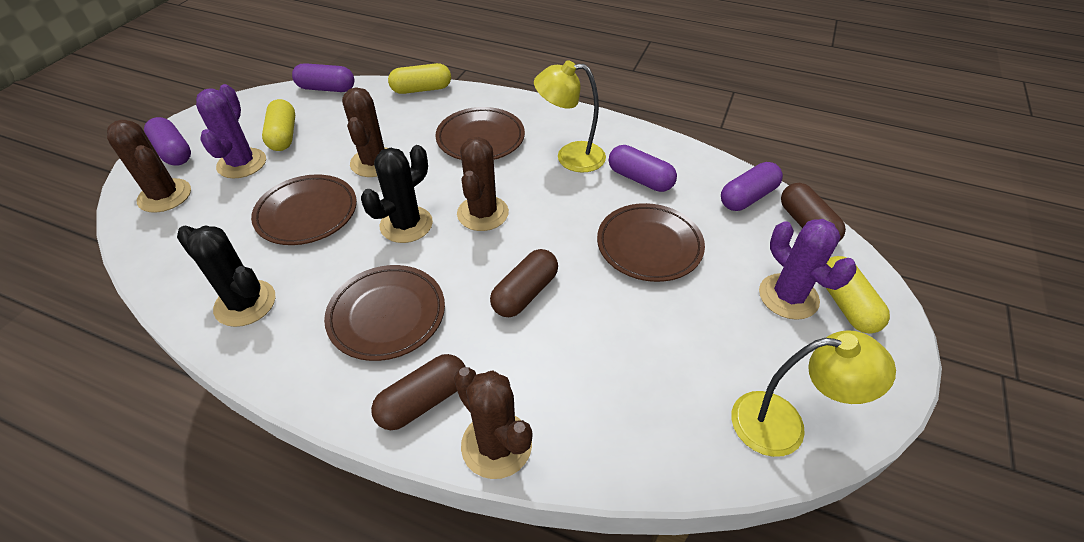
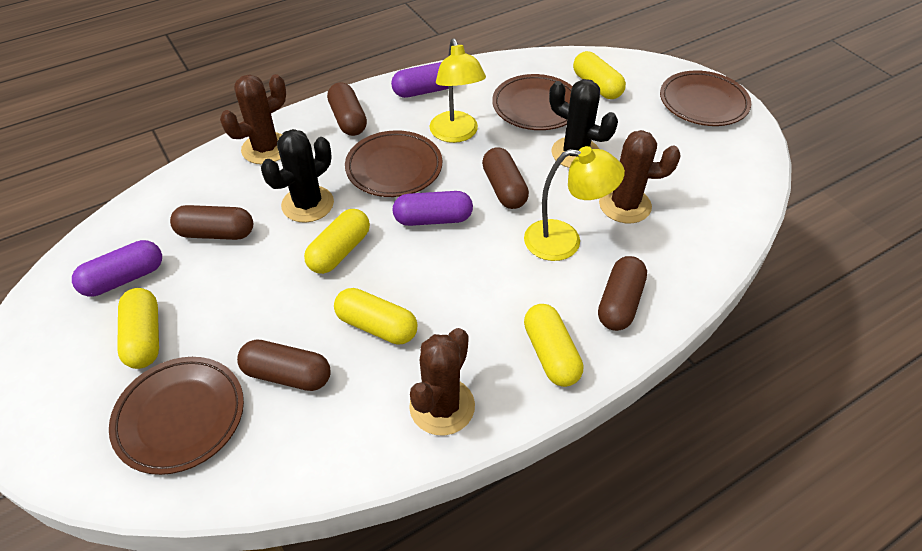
brown cactus: 4 -> 3
brown capsule: 3 -> 5
purple cactus: 2 -> 0
purple capsule: 4 -> 3
yellow capsule: 3 -> 5

